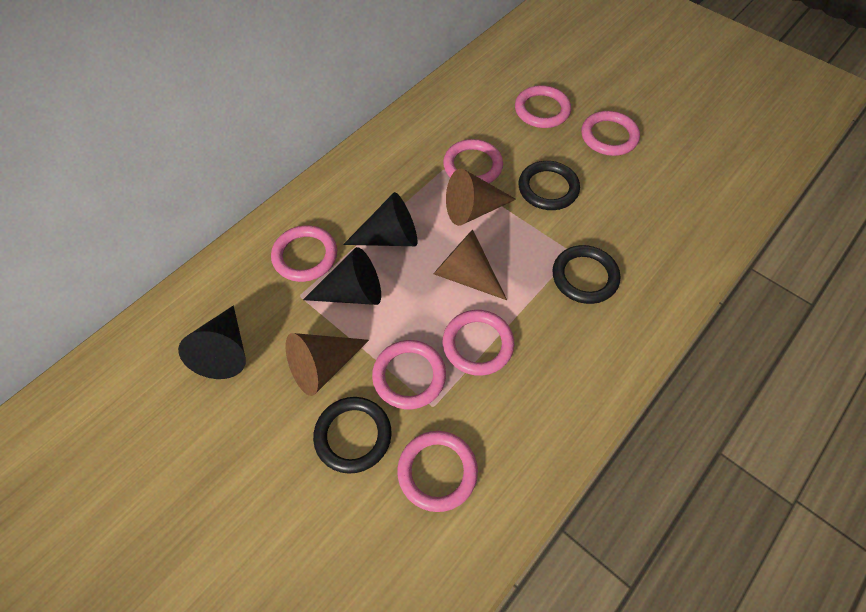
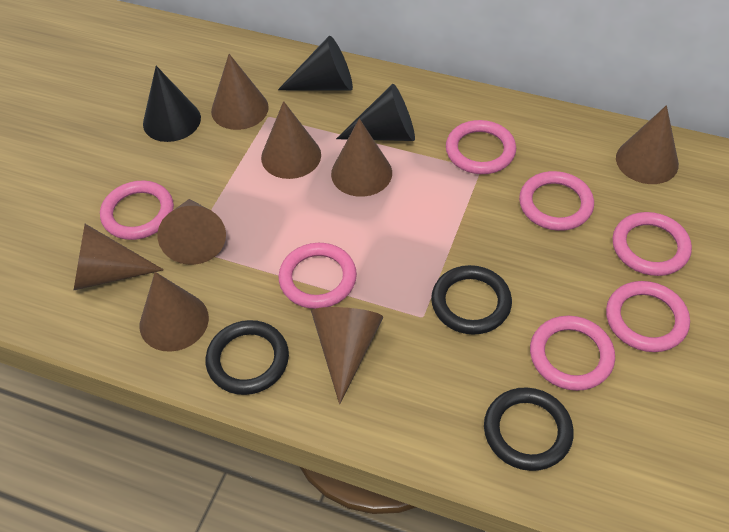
brown cone: 3 -> 8

